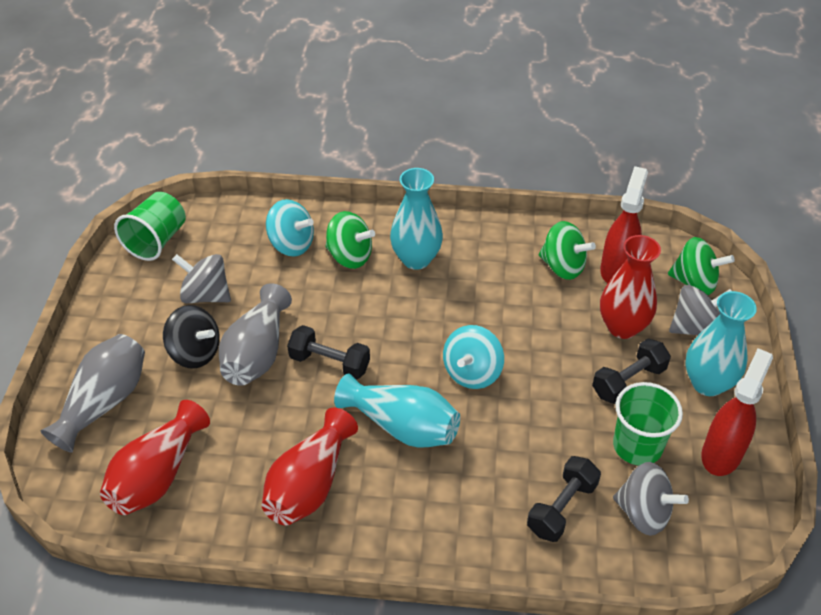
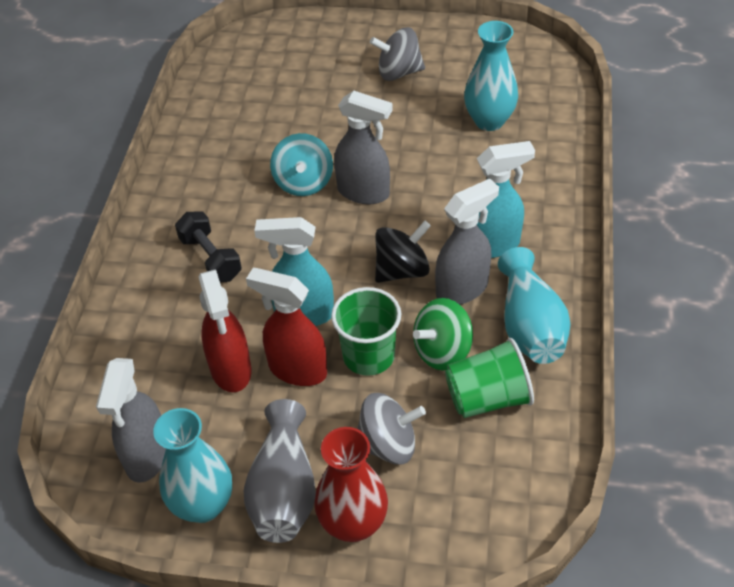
black dumbbell: 3 -> 1
green spinning top: 3 -> 1
grey spinning top: 3 -> 2
grey spray bottle: 0 -> 3
grey vase: 2 -> 1
red vase: 3 -> 1
turquoise spinning top: 2 -> 1
turquoise spray bottle: 0 -> 2

